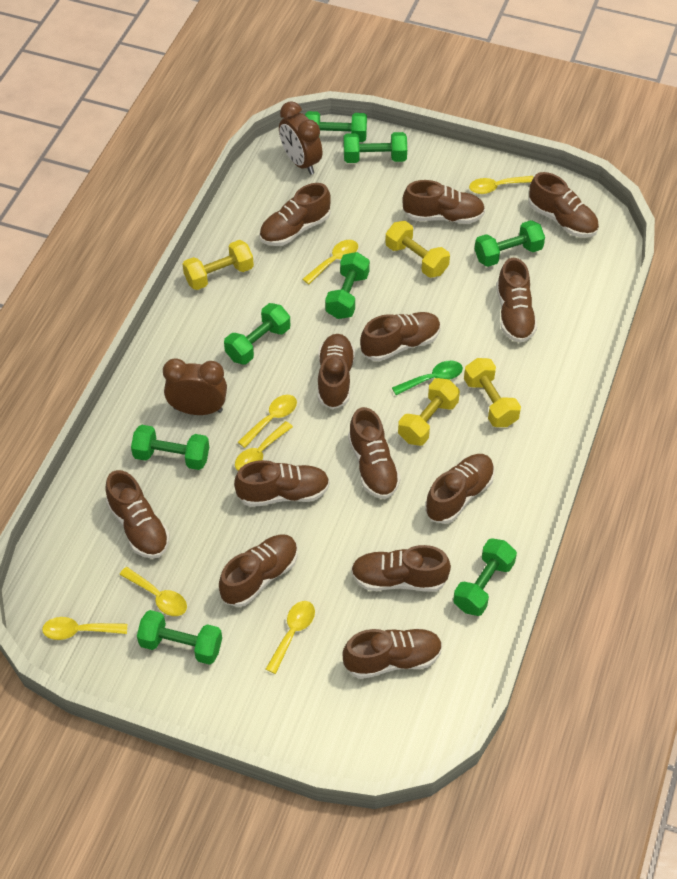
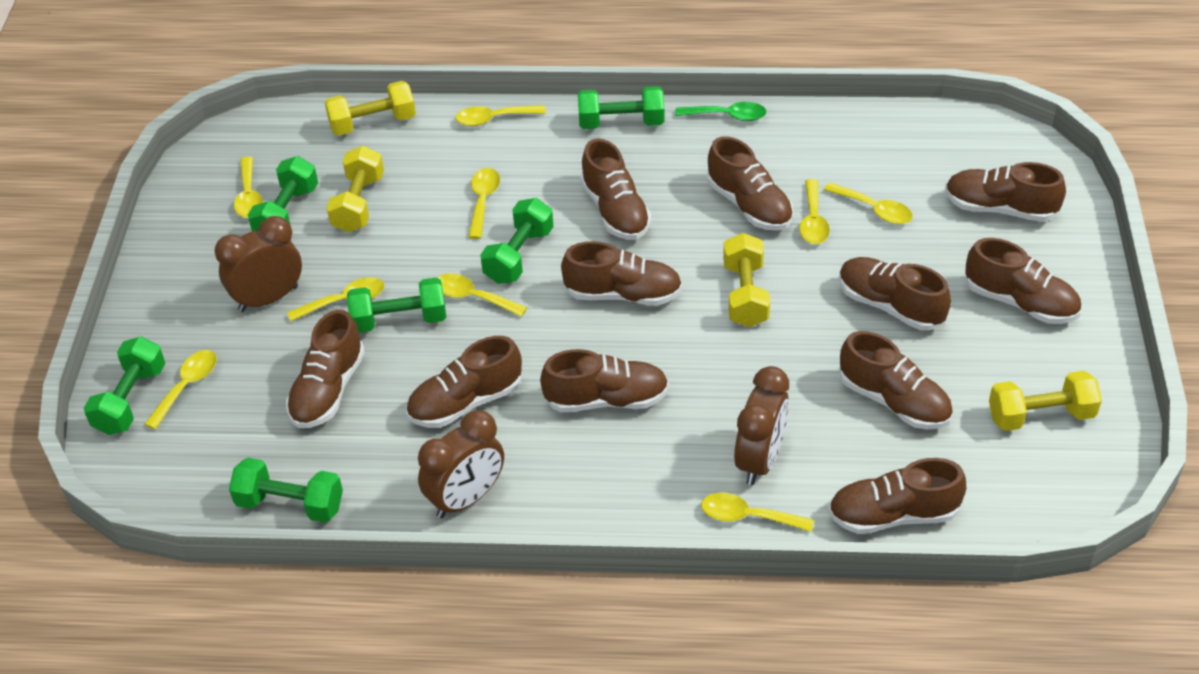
brown clock: 2 -> 3
brown shoe: 13 -> 11
green dumbbell: 8 -> 6
yellow spoon: 7 -> 9

